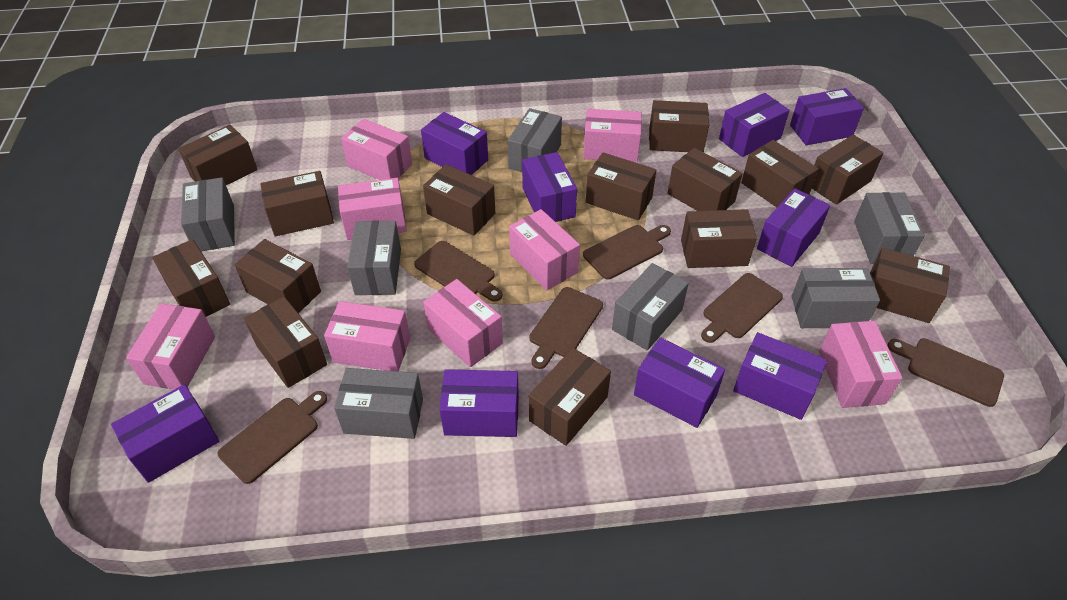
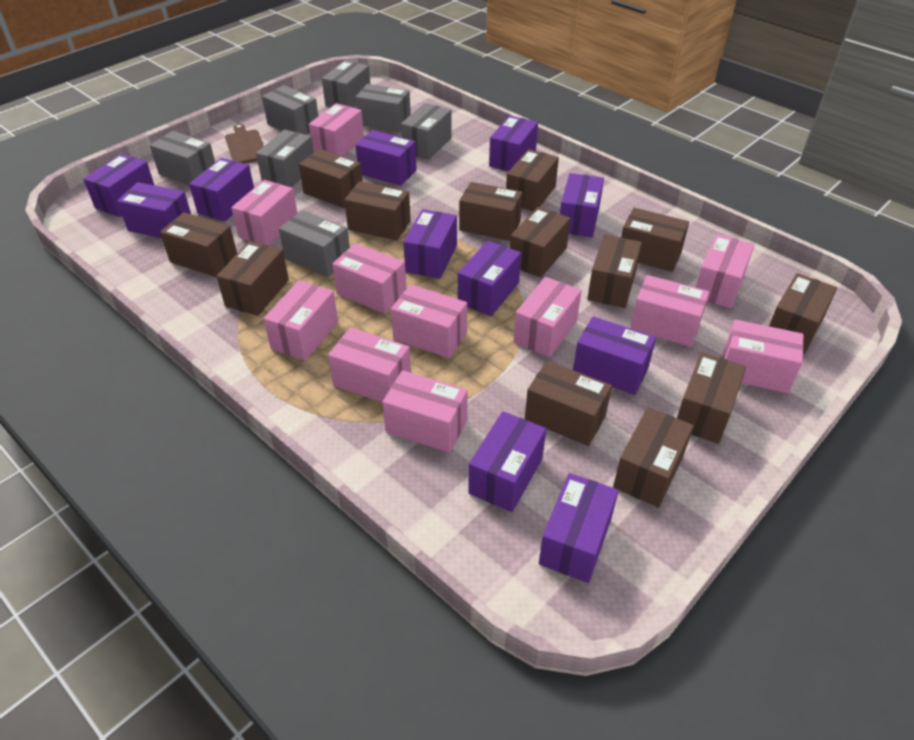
brown box: 14 -> 13
brown cutting board: 6 -> 1
pink box: 8 -> 11
purple box: 9 -> 11

